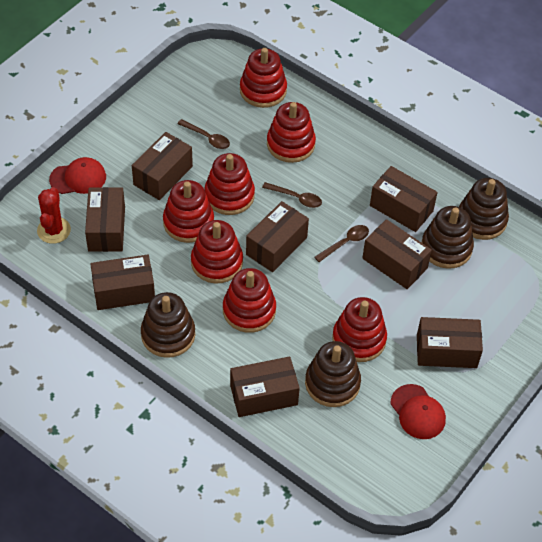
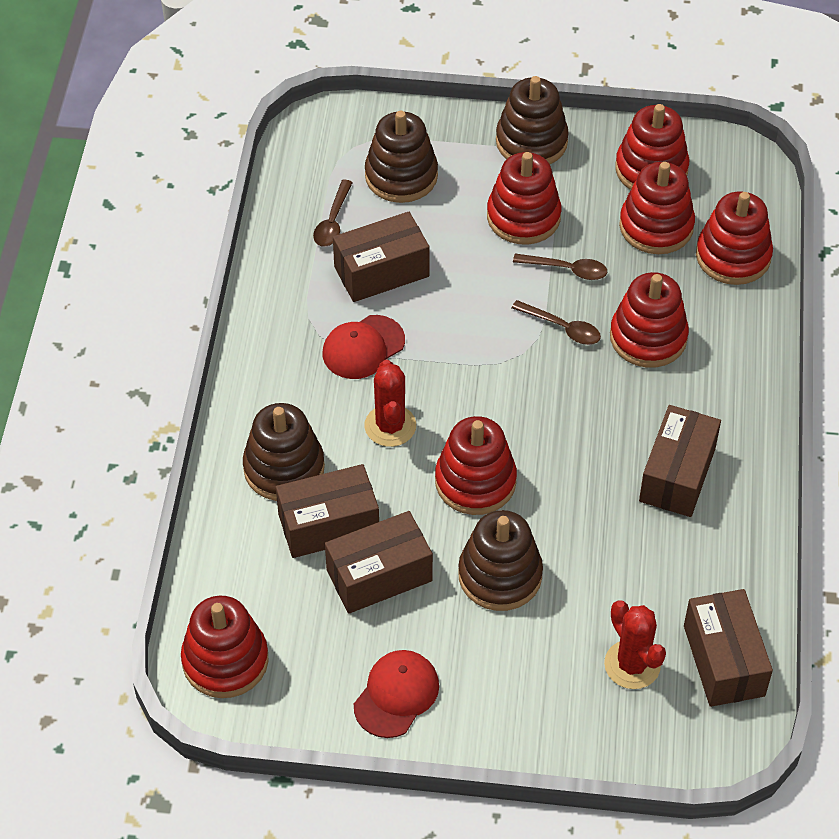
brown box: 8 -> 5
red cactus: 1 -> 2

